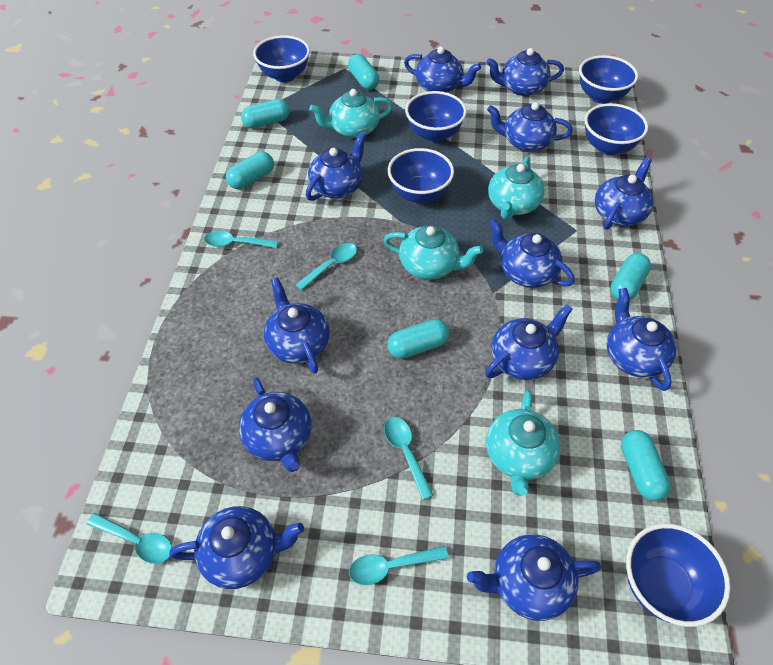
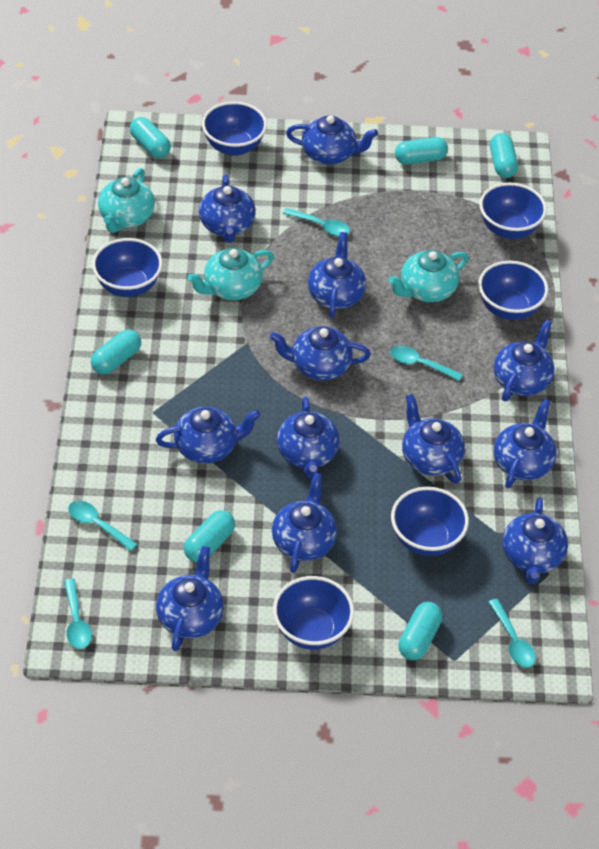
turquoise teapot: 4 -> 3

